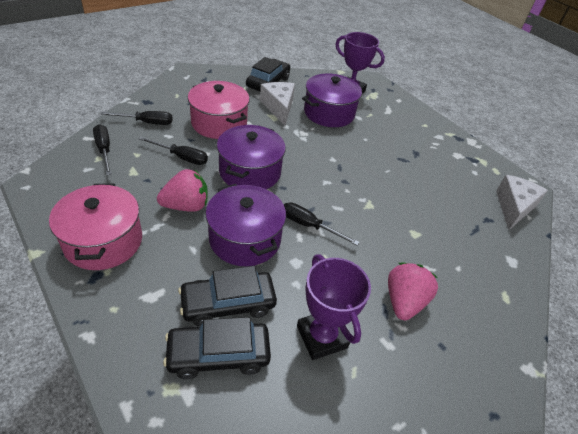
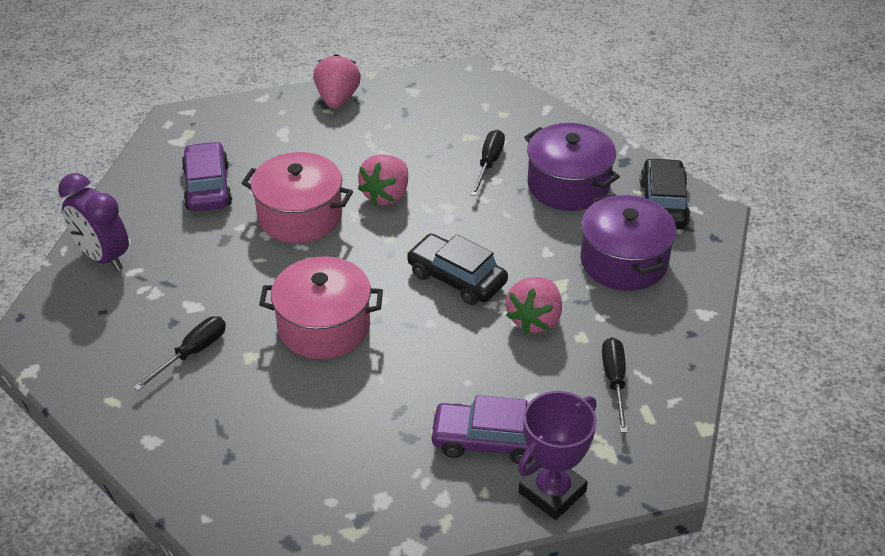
black car: 3 -> 2
black screwdriver: 4 -> 3
pink strawberry: 2 -> 3
purple car: 0 -> 2
purple clock: 0 -> 1
purple pot: 3 -> 2
purple trophy: 2 -> 1
white cheese: 2 -> 0

